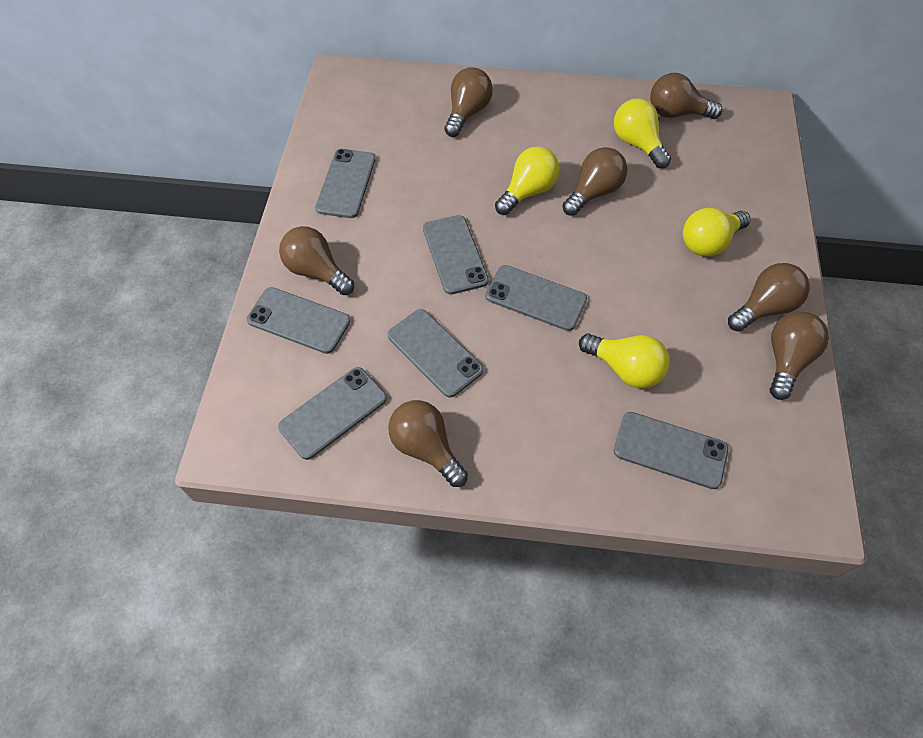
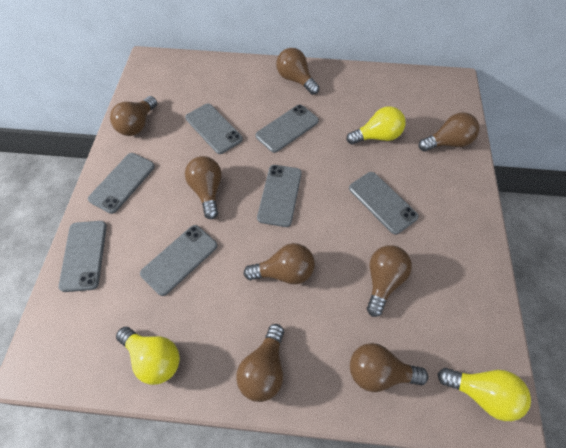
brown light bulb: 7 -> 8
yellow light bulb: 4 -> 3

